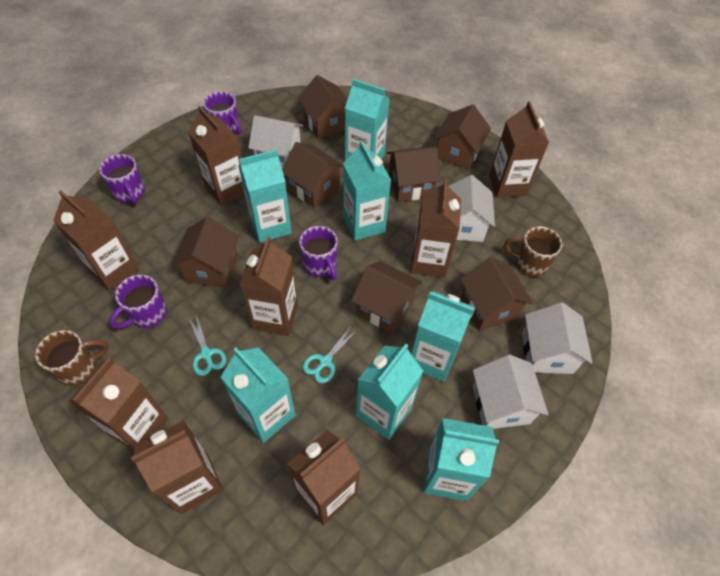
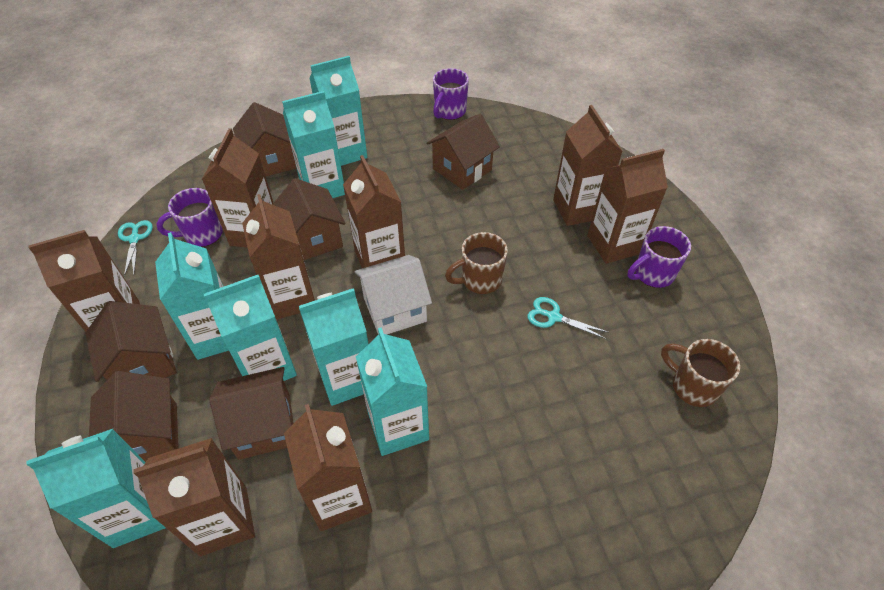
brown house: 7 -> 6
purple mug: 4 -> 3
white house: 4 -> 1

